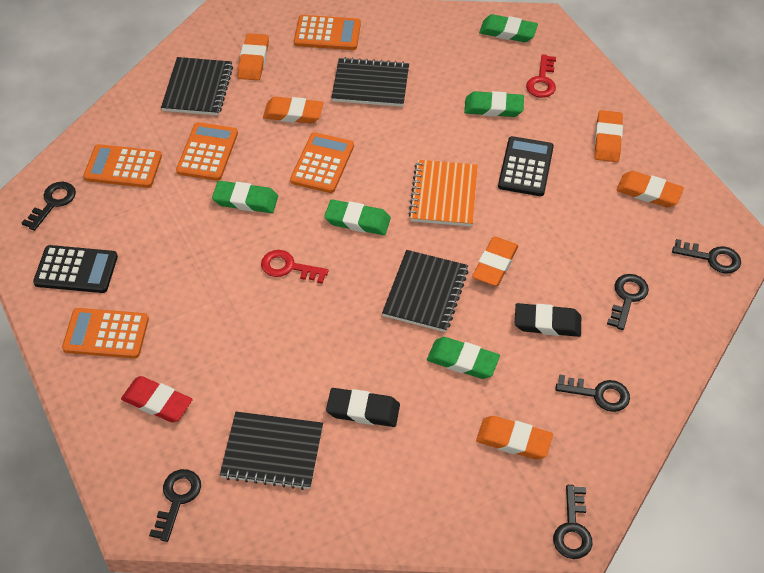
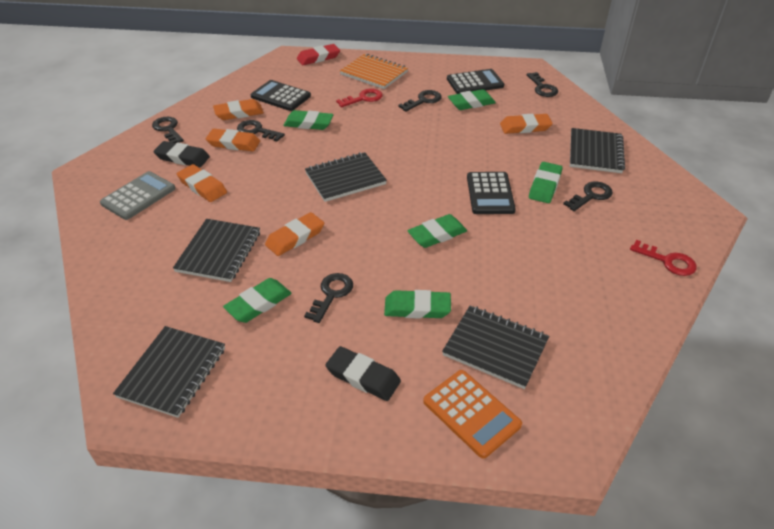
black calculator: 2 -> 3
black notebook: 4 -> 5
green eraser: 5 -> 6
grey calculator: 0 -> 1
orange calculator: 5 -> 1
orange eraser: 6 -> 5

